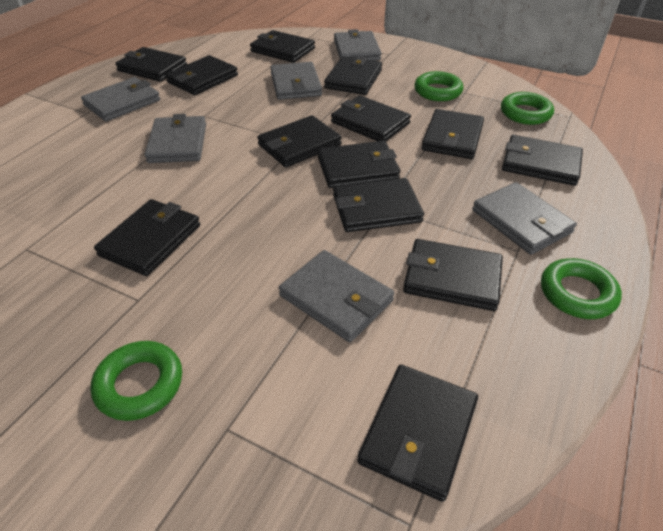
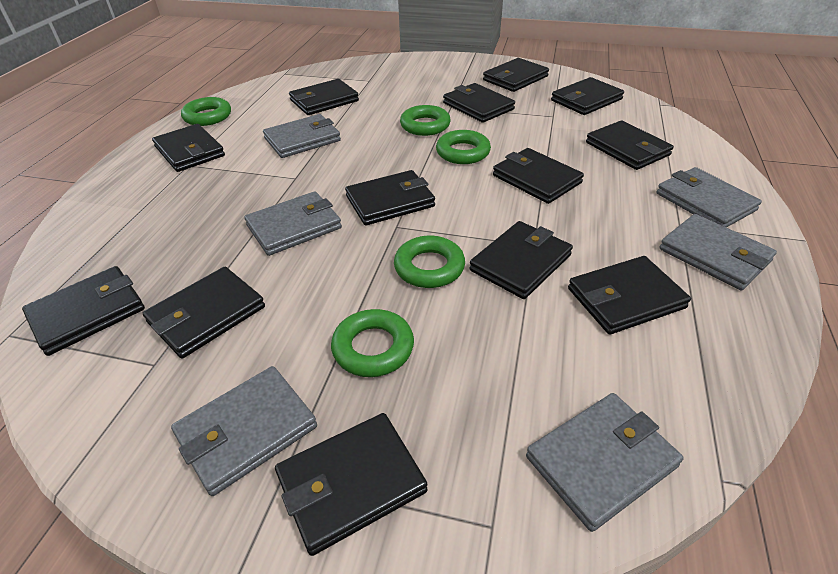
green ring: 4 -> 5

